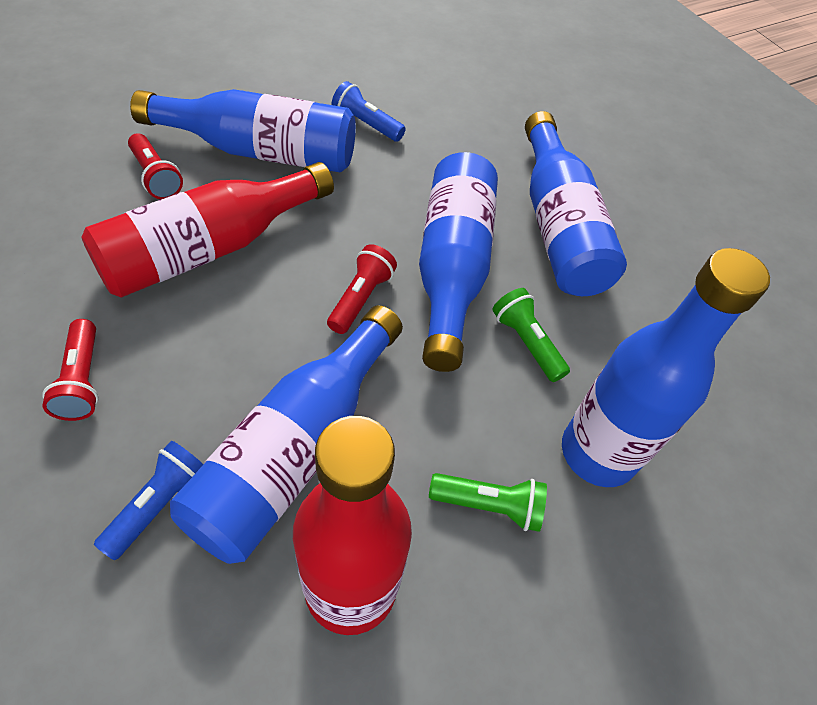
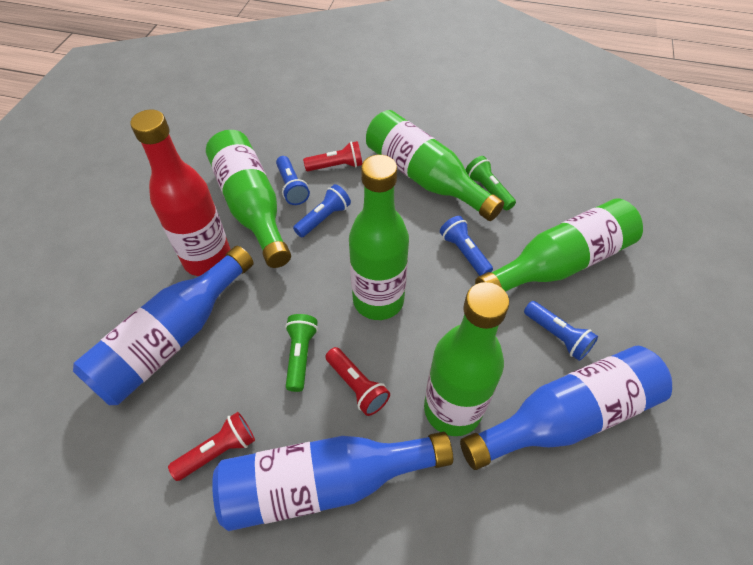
blue bottle: 5 -> 3
blue flashlight: 2 -> 4
green bottle: 0 -> 5
red bottle: 2 -> 1

